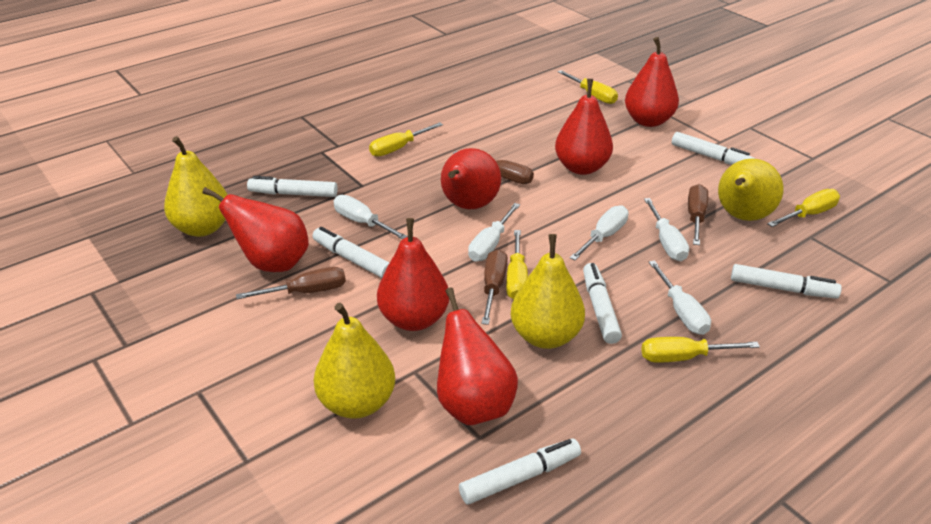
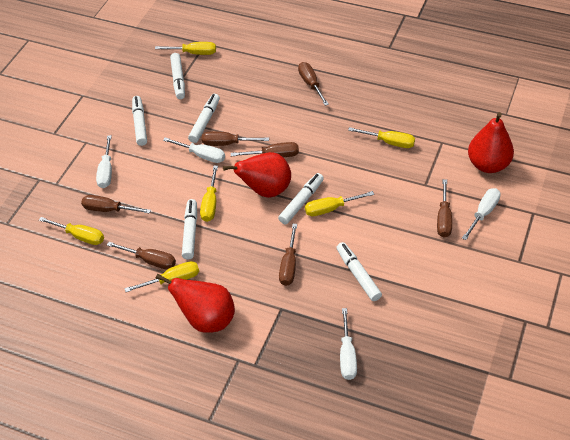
brown screwdriver: 4 -> 7
red pear: 6 -> 3
white screwdriver: 5 -> 4
yellow pear: 4 -> 0
yellow screwdriver: 5 -> 6

